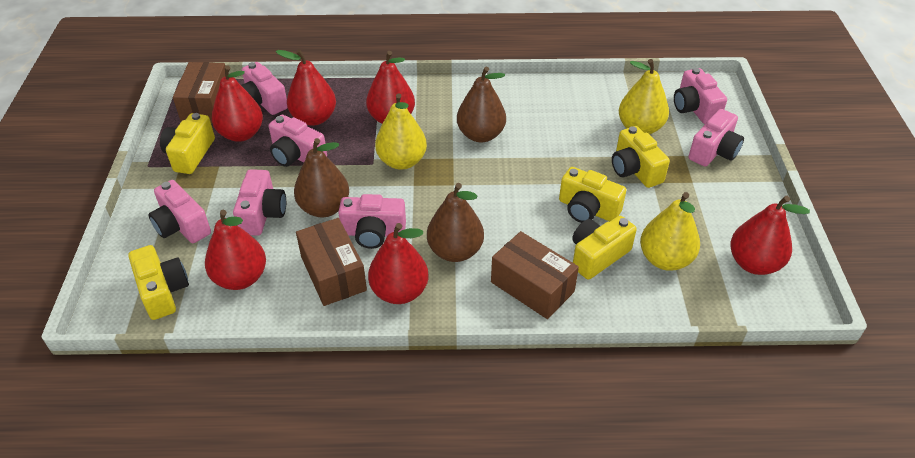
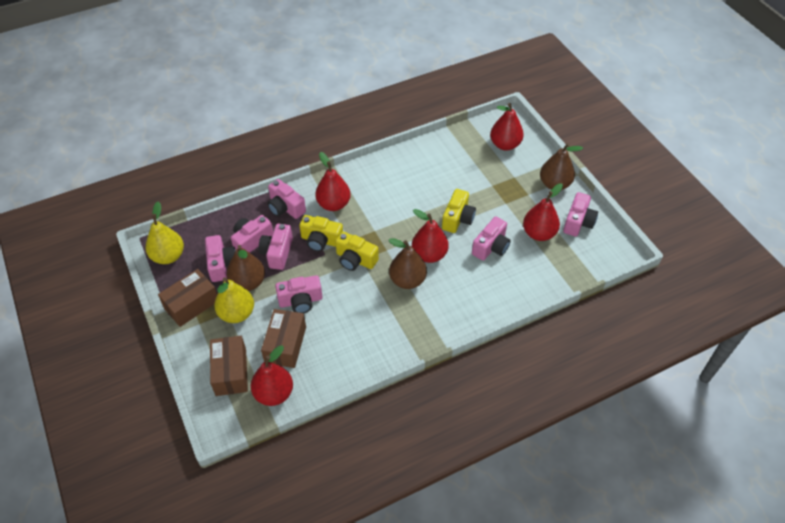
red pear: 6 -> 5
yellow camera: 5 -> 3
yellow pear: 3 -> 2

